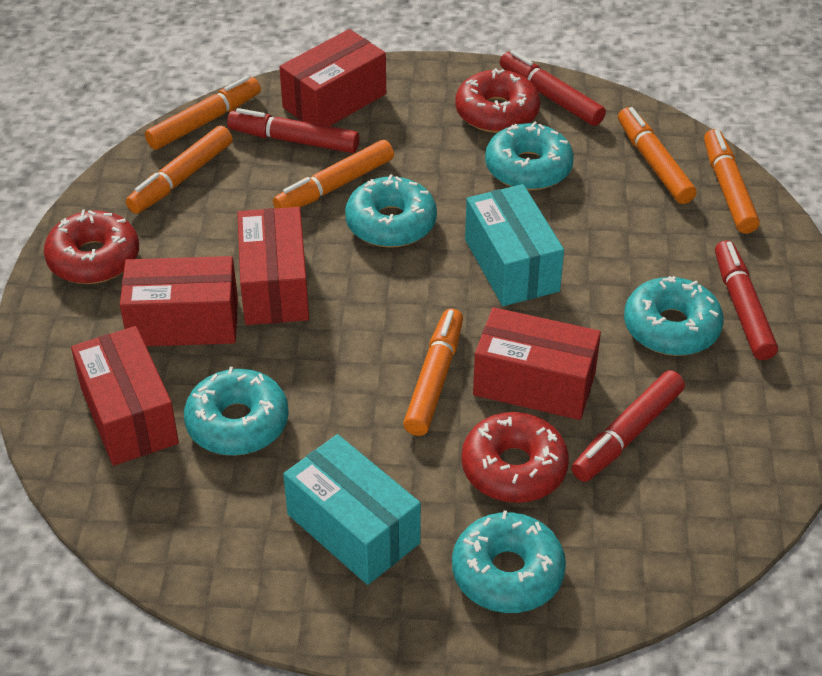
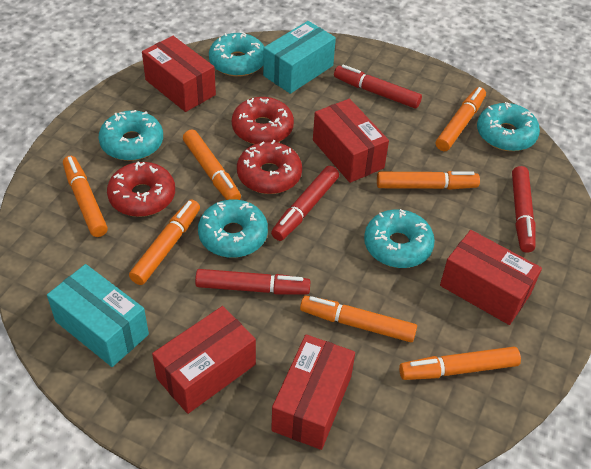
orange marker: 6 -> 7

